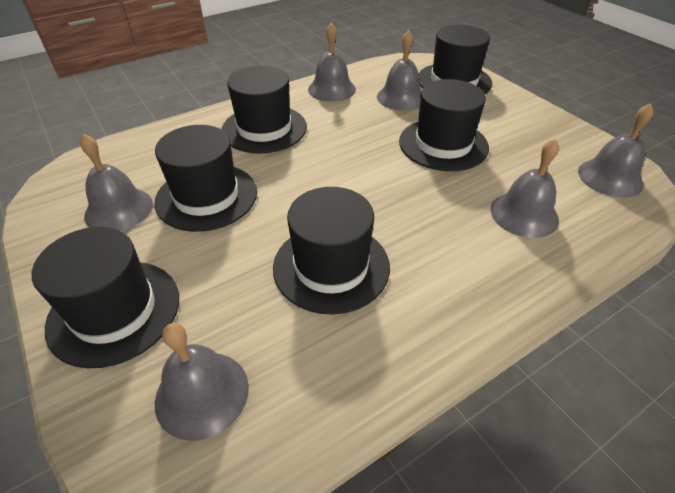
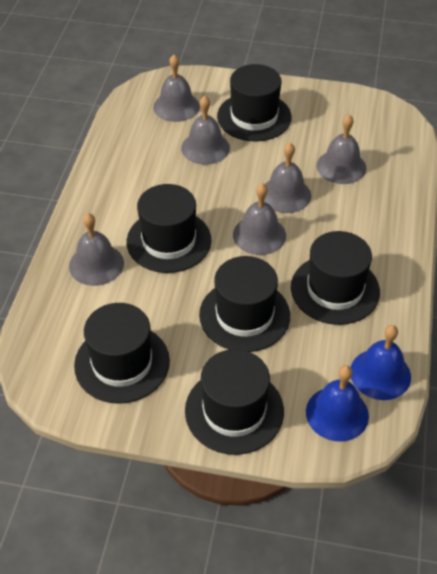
blue bell: 0 -> 2

